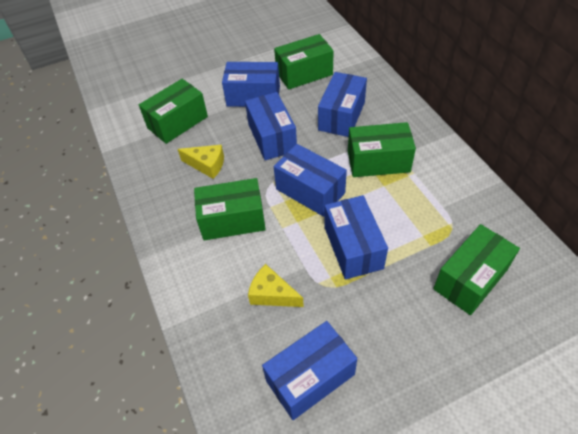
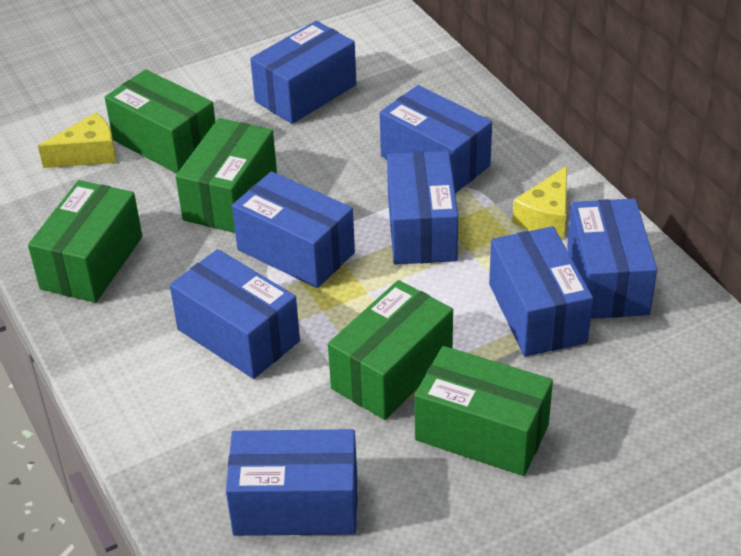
blue box: 6 -> 8

